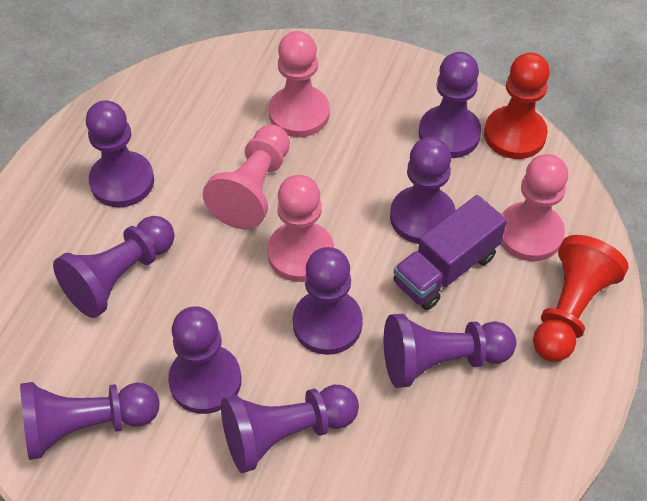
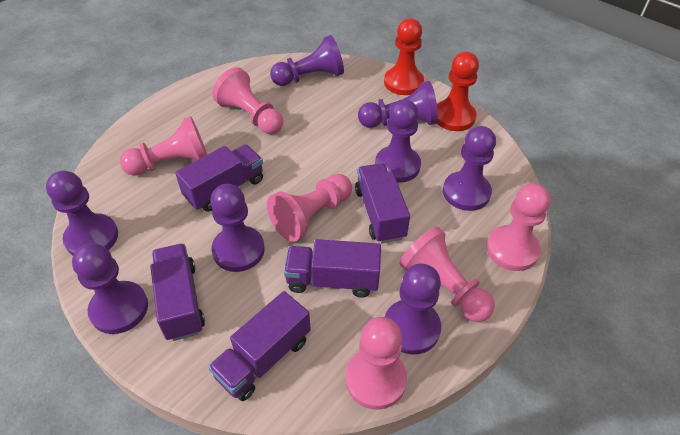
pink pawn: 4 -> 6
purple pawn: 9 -> 8
purple truck: 1 -> 5

